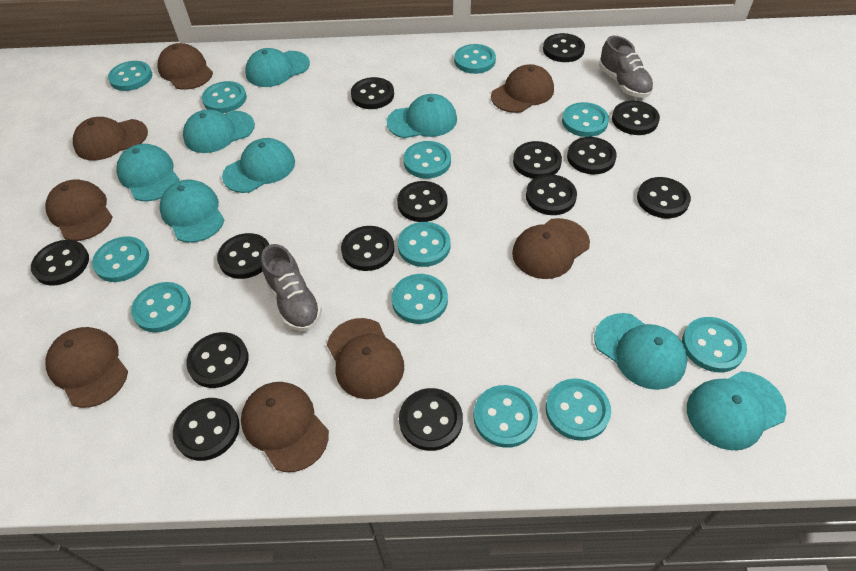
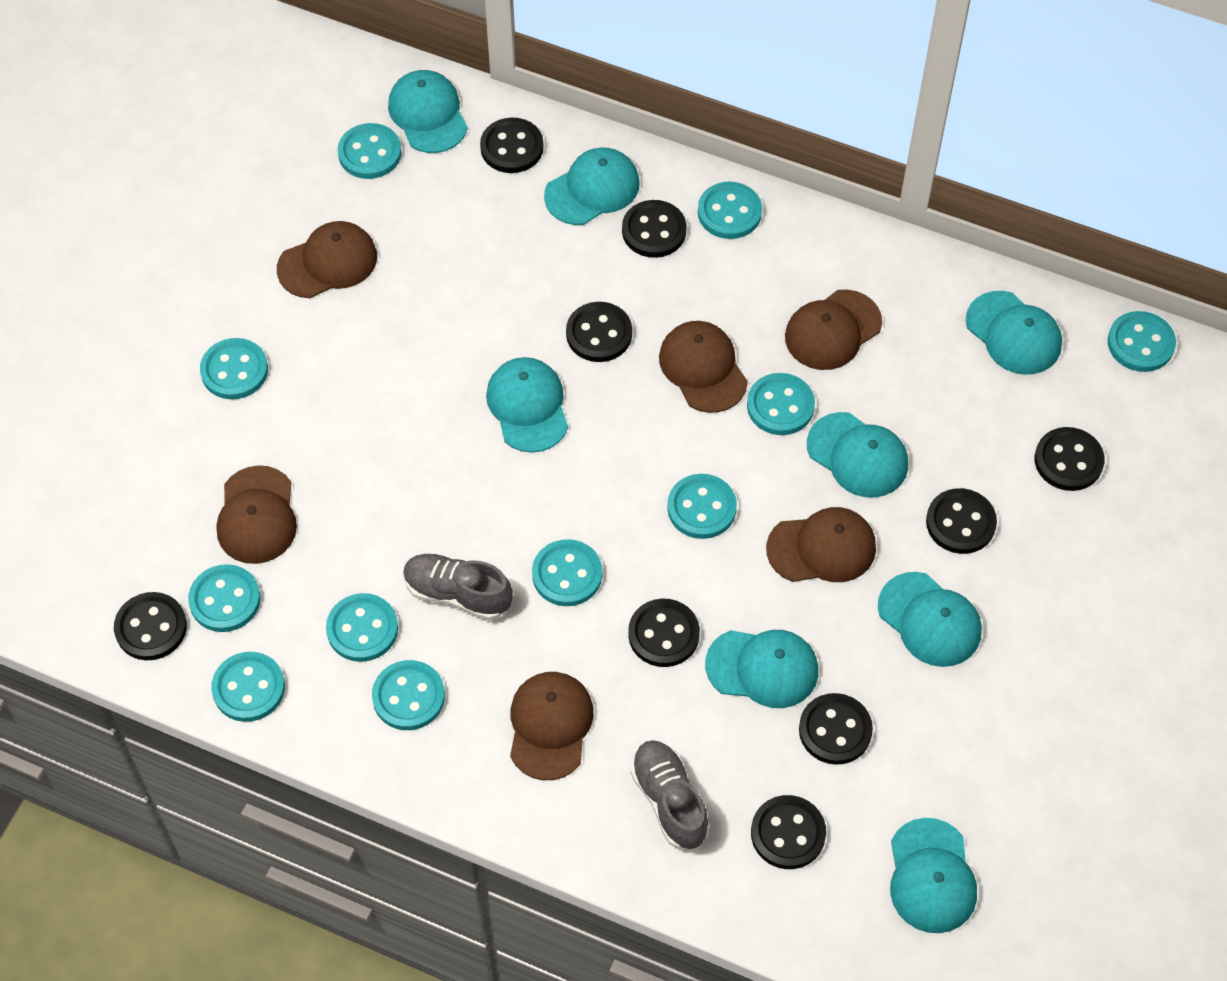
black button: 14 -> 9
brown cap: 8 -> 6
turquoise button: 12 -> 11

